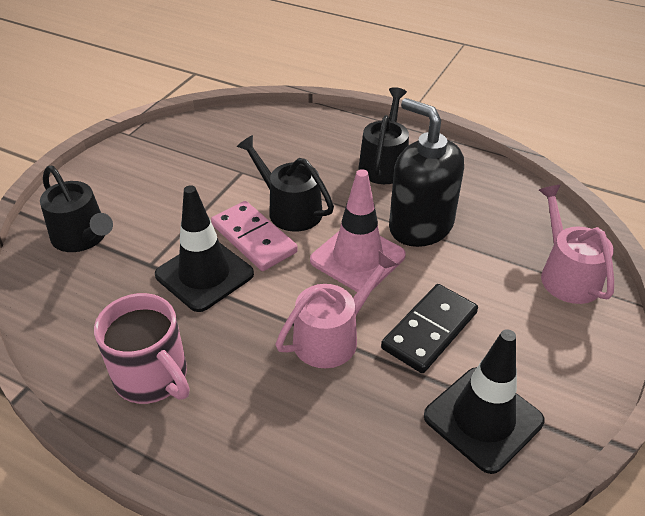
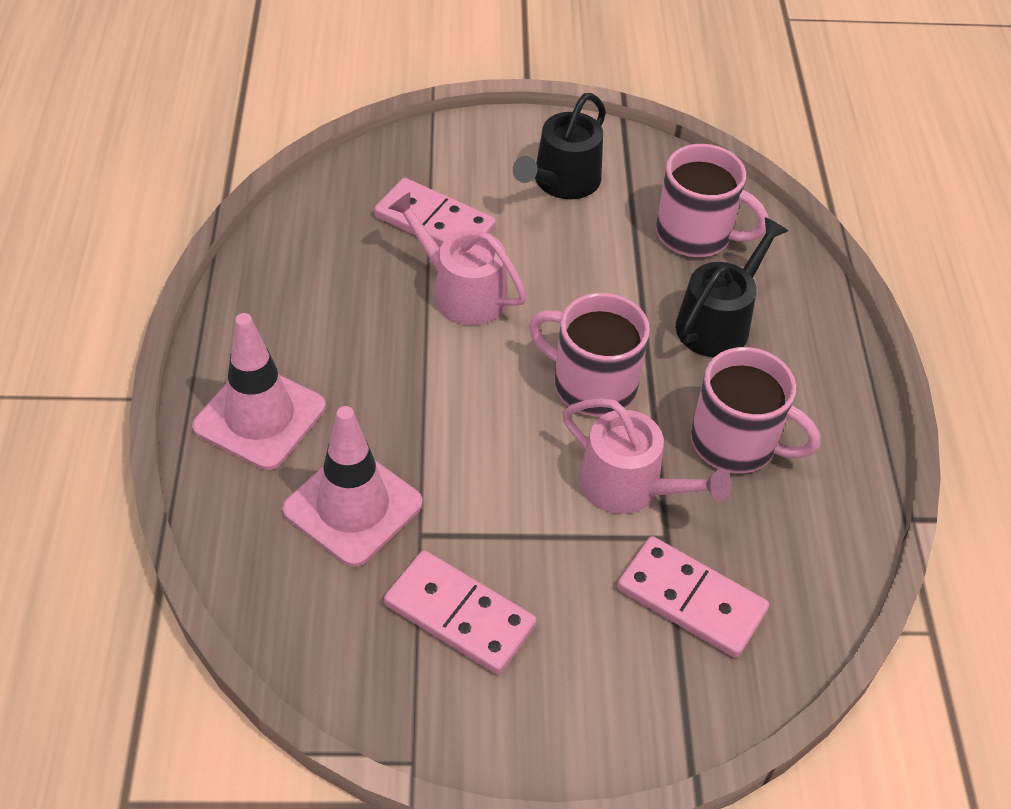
black domino: 1 -> 0
black soap dispenser: 1 -> 0
black traffic cone: 2 -> 0
black watering can: 3 -> 2
pink domino: 1 -> 3
pink mug: 1 -> 3
pink traffic cone: 1 -> 2

